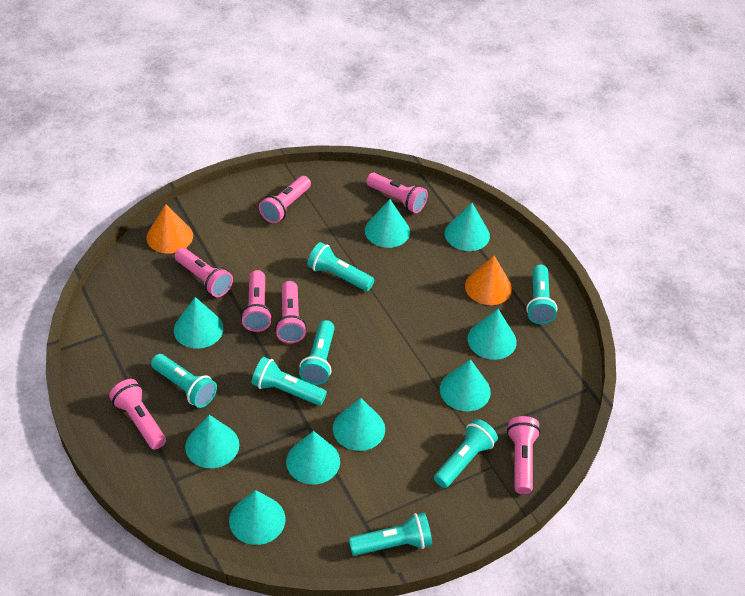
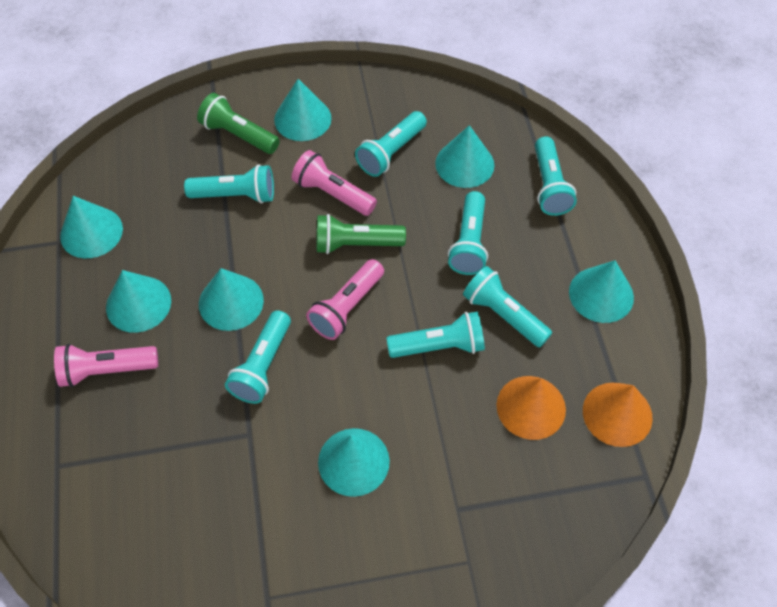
green flashlight: 0 -> 2
pink flashlight: 7 -> 3
turquoise cone: 9 -> 7

